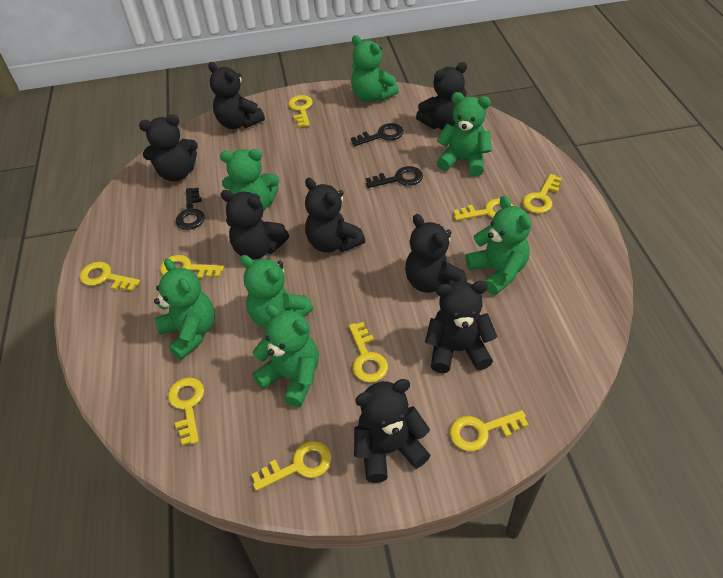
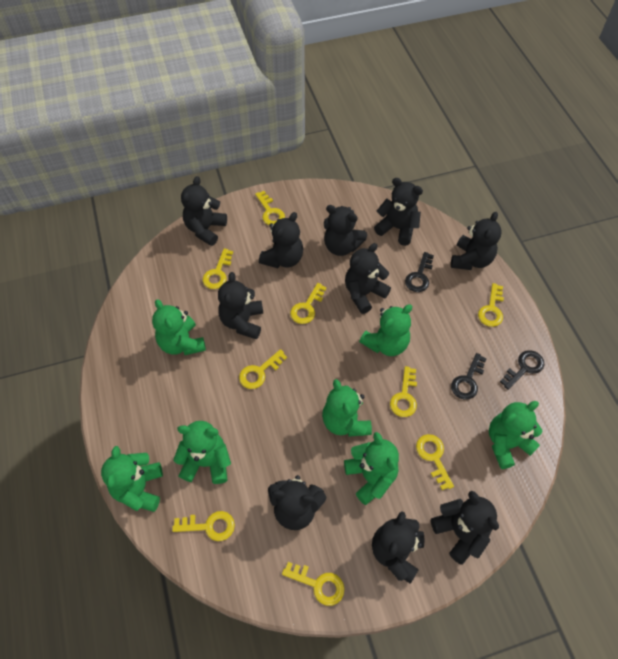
black teddy bear: 8 -> 10

